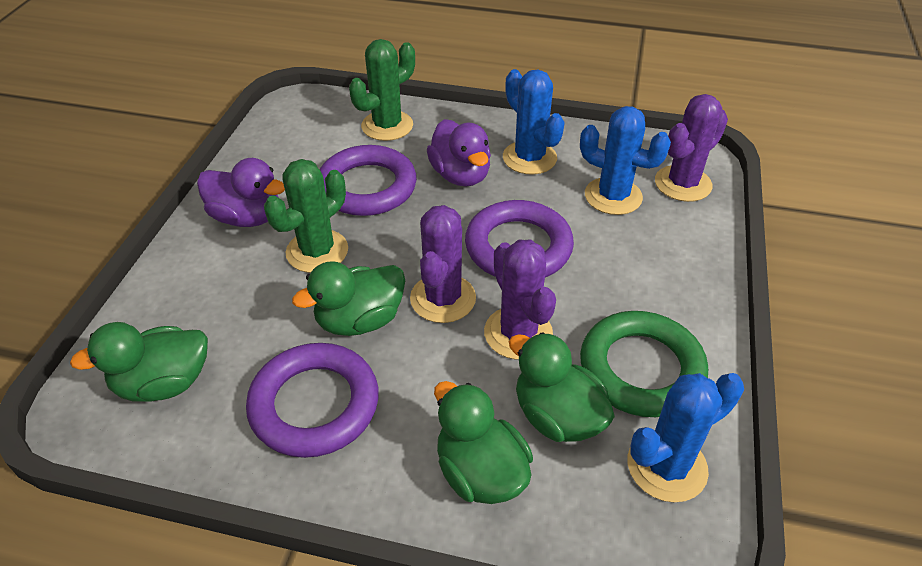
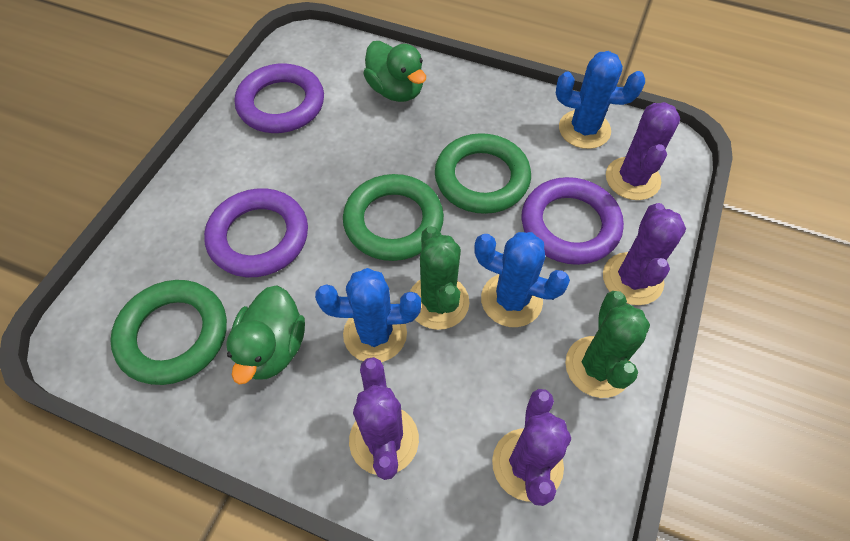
green duck: 4 -> 2
green ring: 1 -> 3
purple cactus: 3 -> 4
purple duck: 2 -> 0

